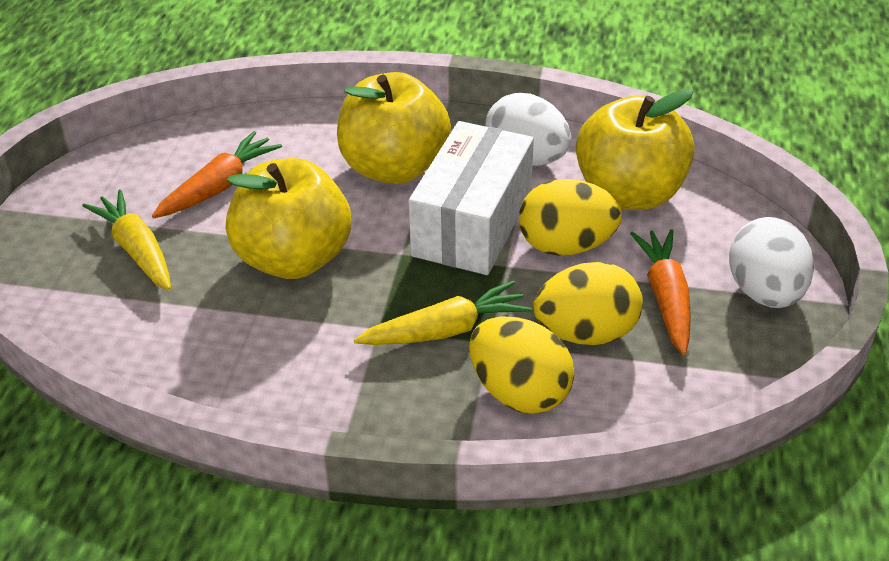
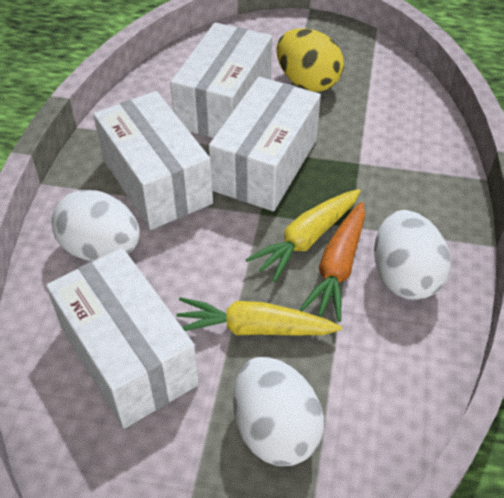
orange carrot: 2 -> 1
white box: 1 -> 4
white egg: 2 -> 3
yellow apple: 3 -> 0
yellow egg: 3 -> 1

